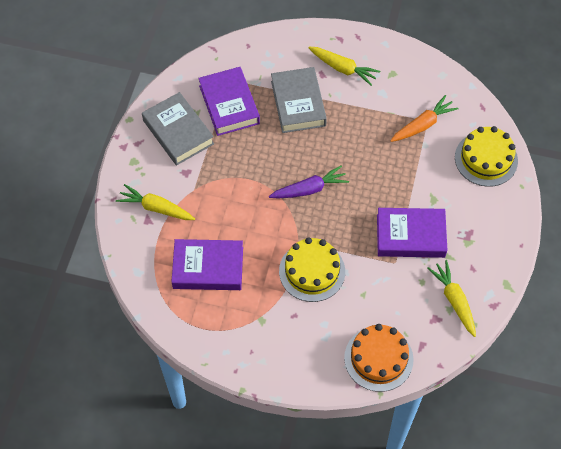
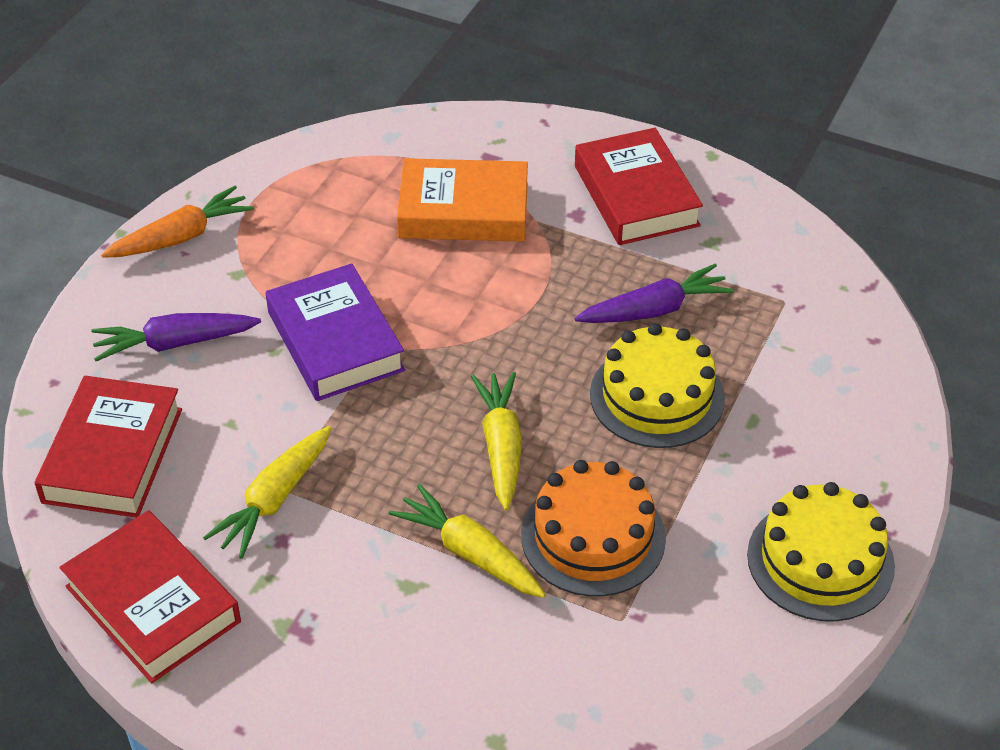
grey book: 2 -> 0
orange book: 0 -> 1
purple book: 3 -> 1
purple carrot: 1 -> 2
red book: 0 -> 3

